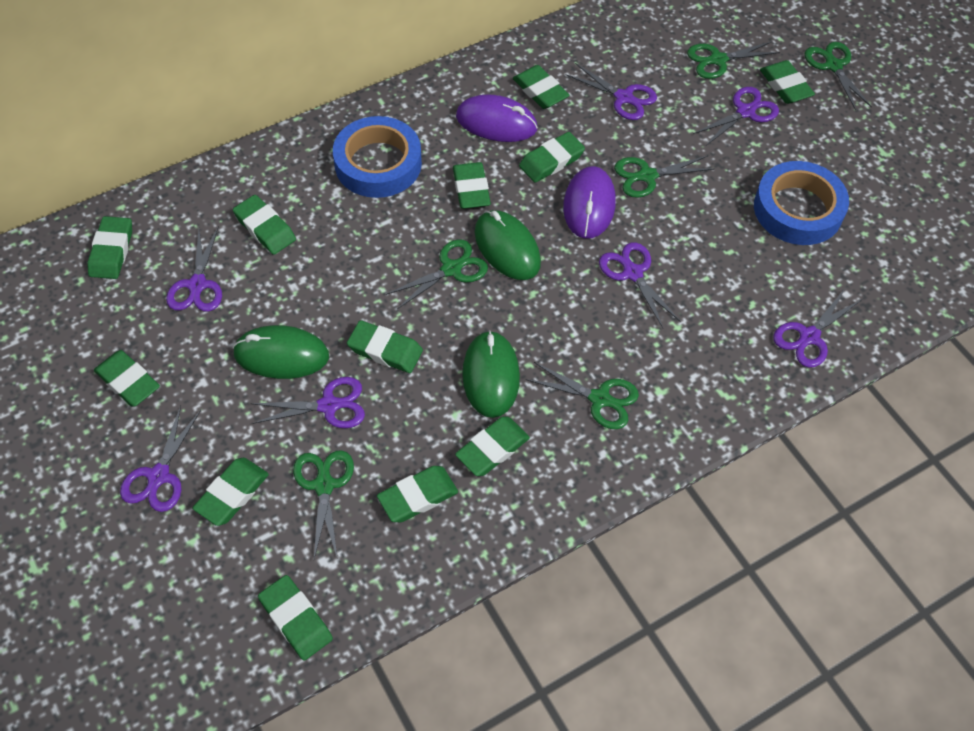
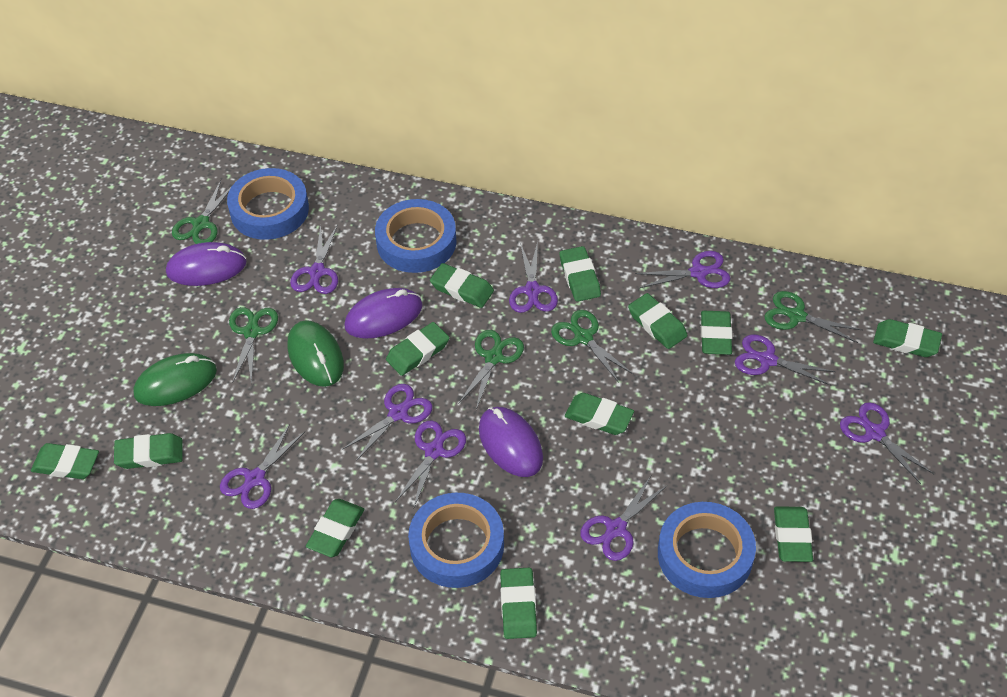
blue tape: 2 -> 4
green mouse: 3 -> 2
green scissors: 6 -> 5
purple mouse: 2 -> 3
purple scissors: 7 -> 9

